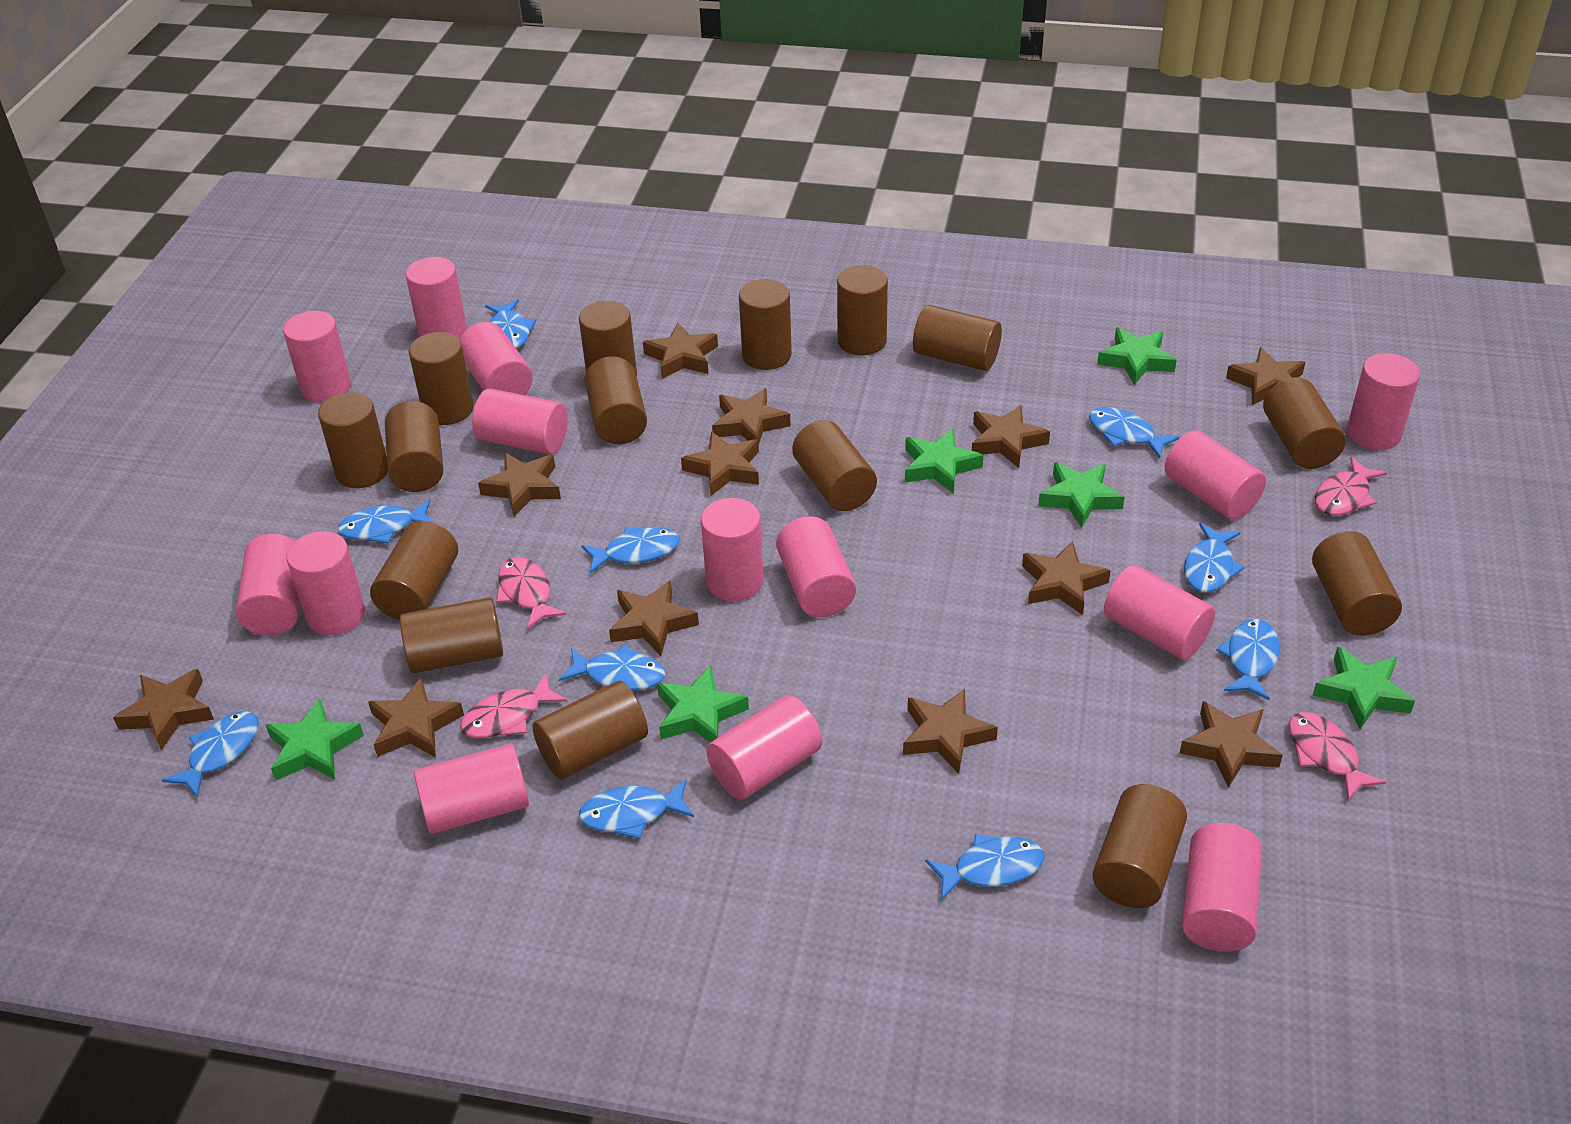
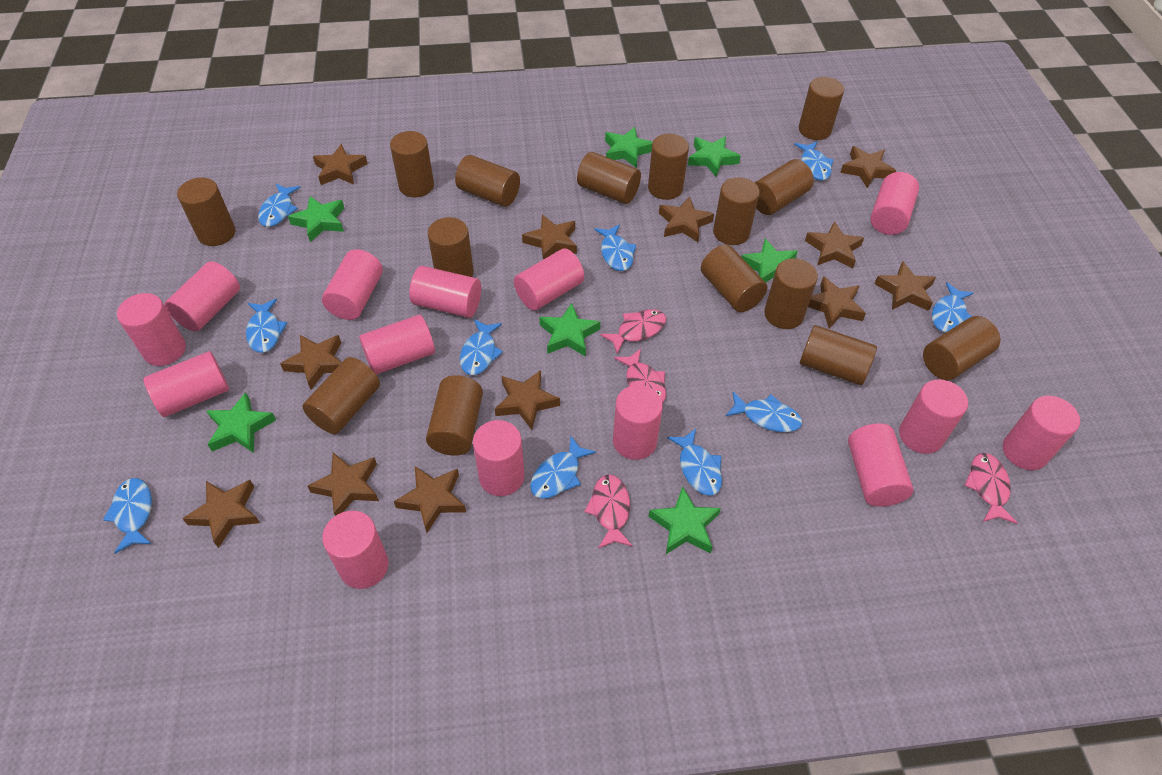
green star: 6 -> 7

